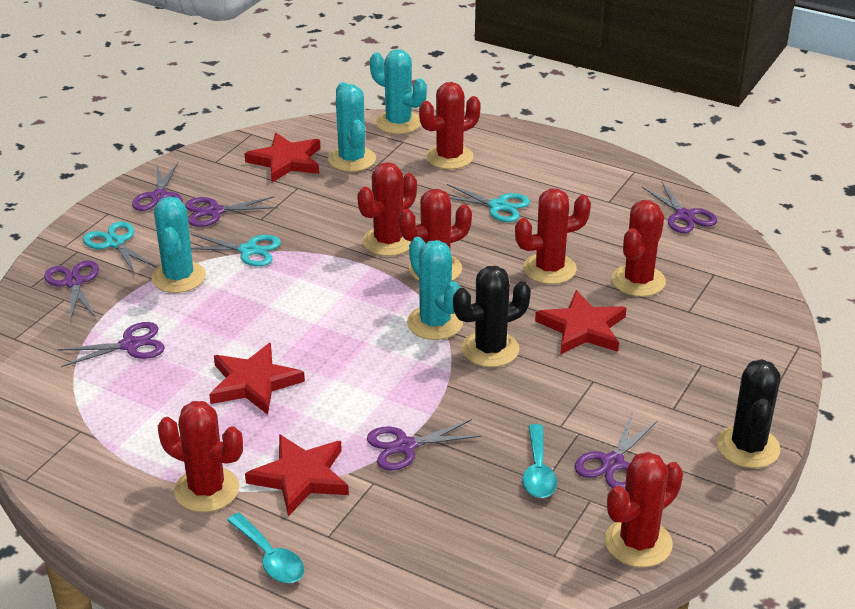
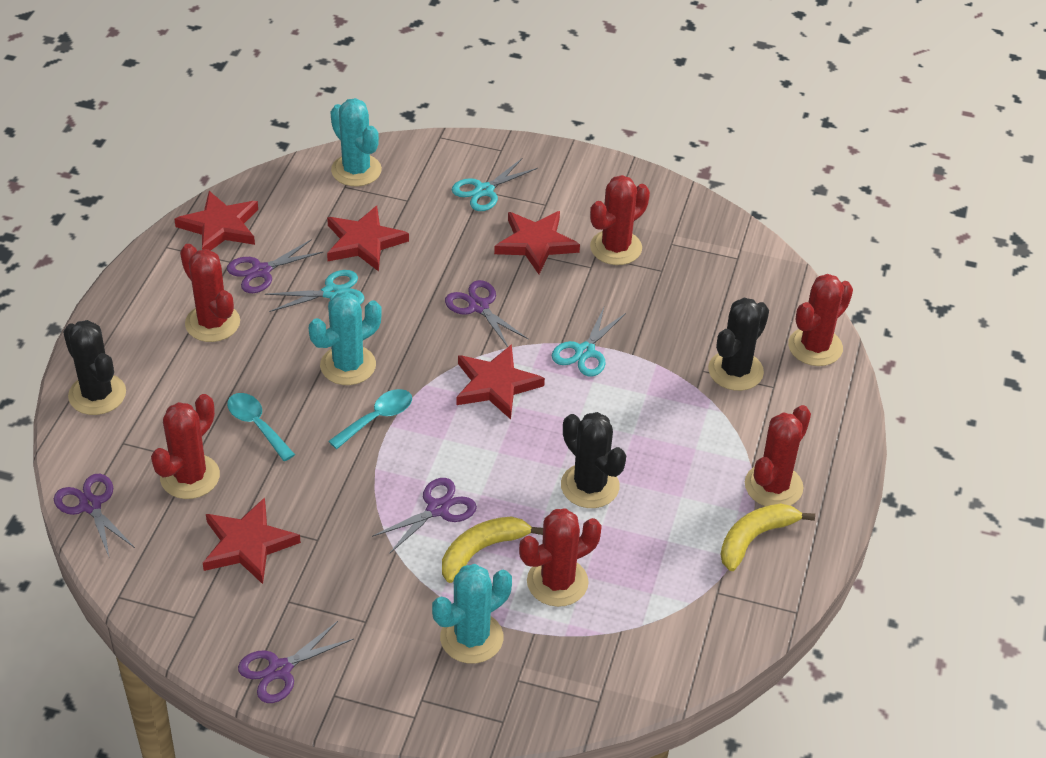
black cactus: 2 -> 3
purple scissors: 7 -> 5
red cactus: 7 -> 6
red star: 4 -> 5
turquoise cactus: 4 -> 3
yellow banana: 0 -> 2

